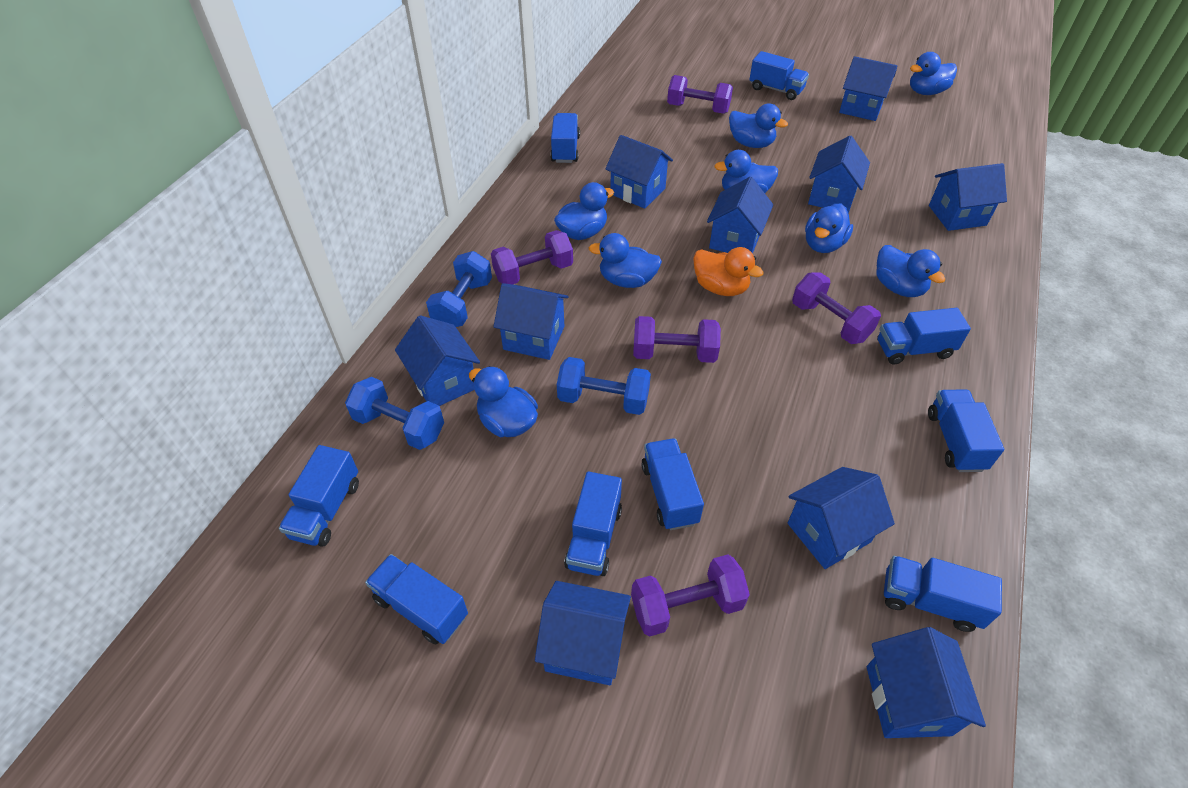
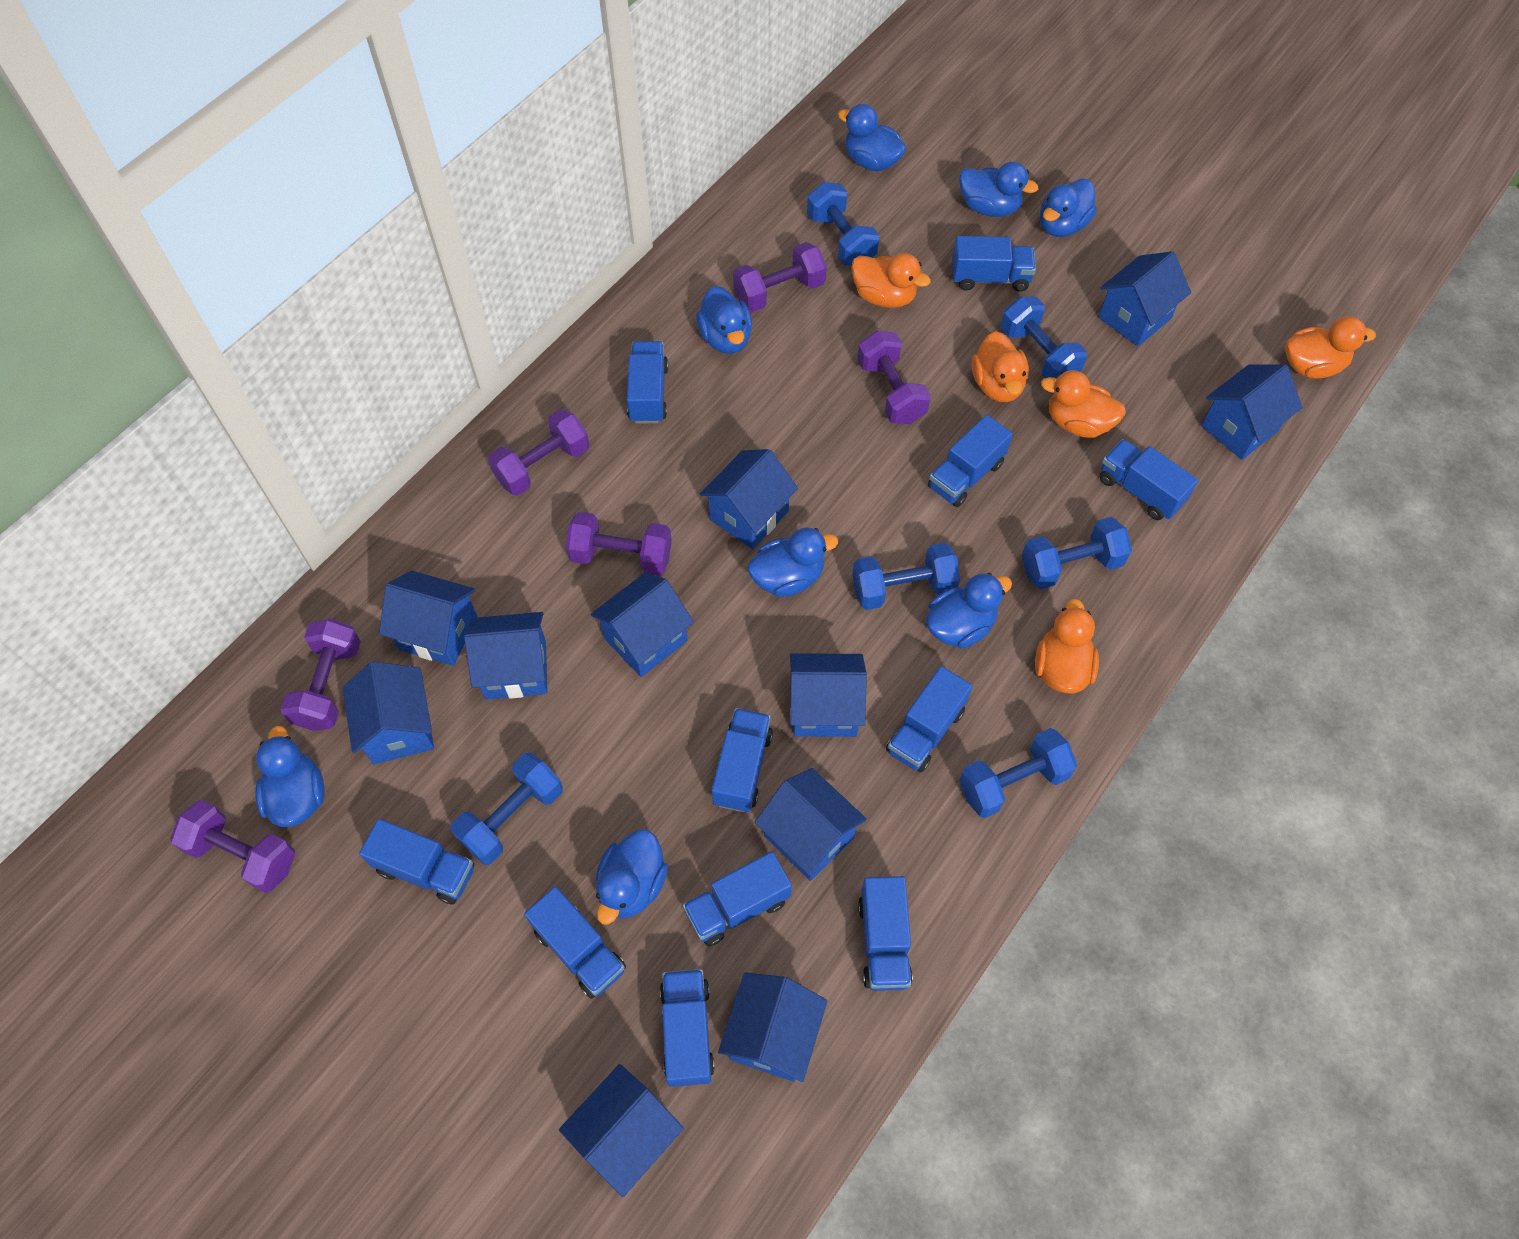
blue dumbbell: 3 -> 6
blue house: 10 -> 11
blue truck: 9 -> 11
orange duck: 1 -> 5
purple dumbbell: 5 -> 6

